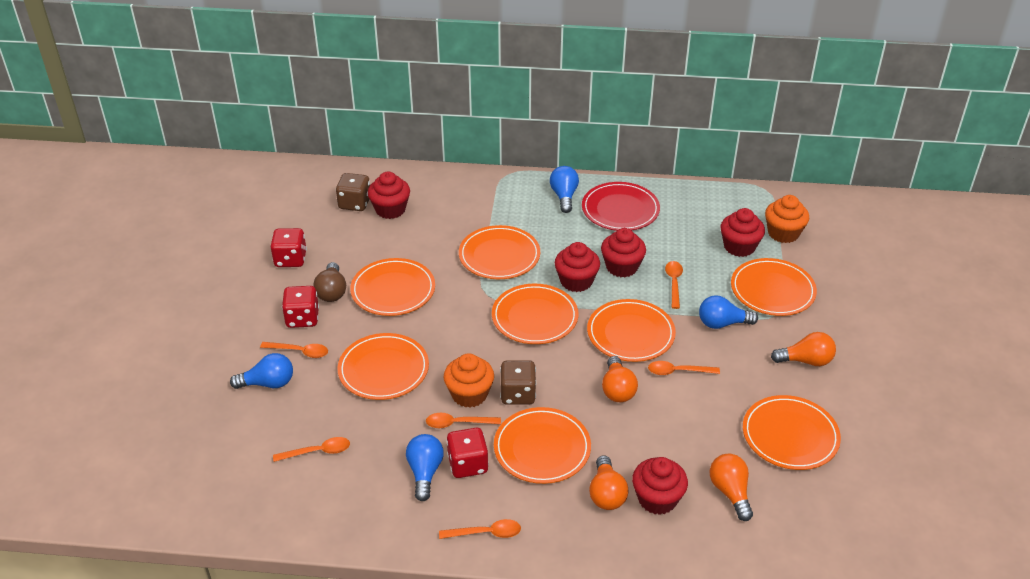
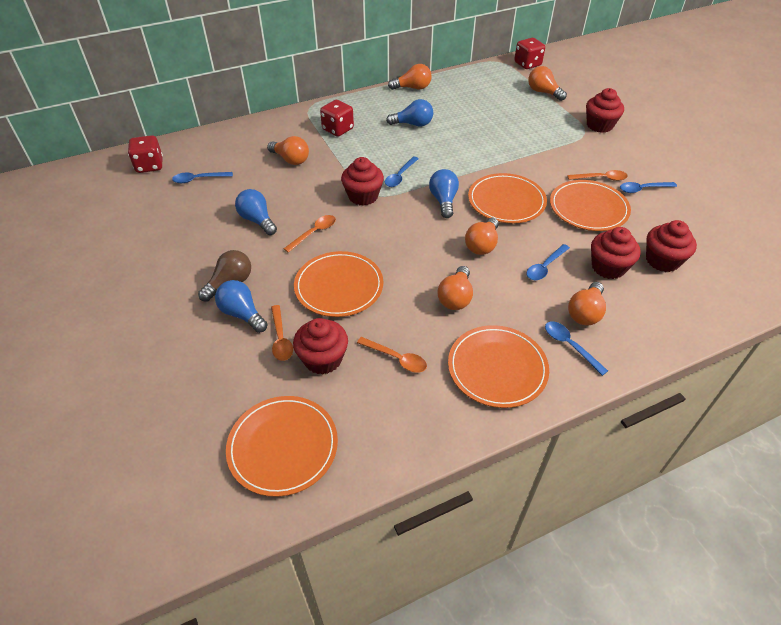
blue spoon: 0 -> 5
brown dice: 2 -> 0
orange cupcake: 2 -> 0
orange light bulb: 4 -> 6
orange plate: 8 -> 5
orange spoon: 6 -> 4
red plate: 1 -> 0

